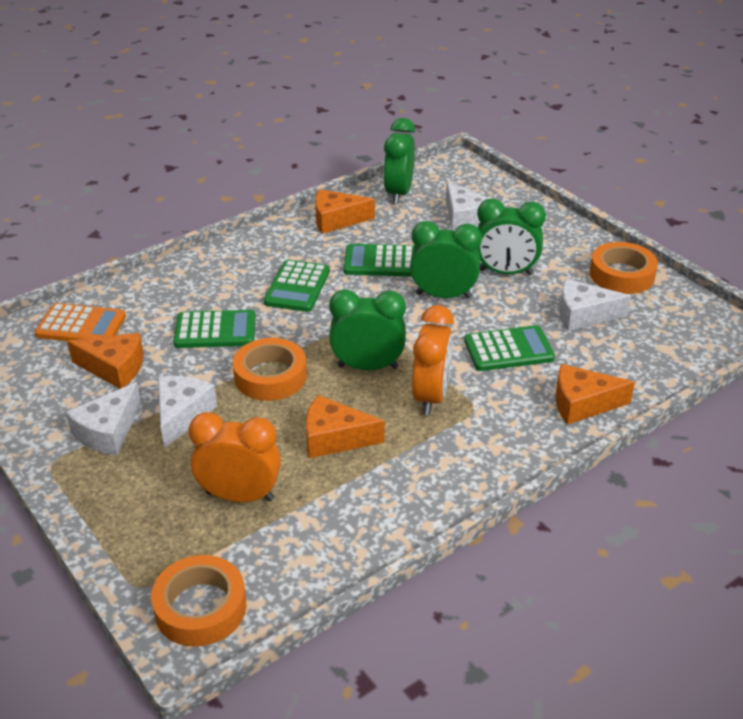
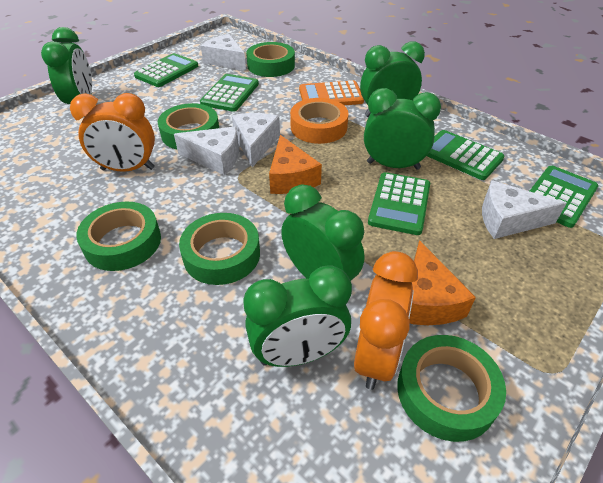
green calculator: 4 -> 5
green clock: 4 -> 5
green tape: 0 -> 5
orange cheese: 4 -> 2
orange tape: 3 -> 1

